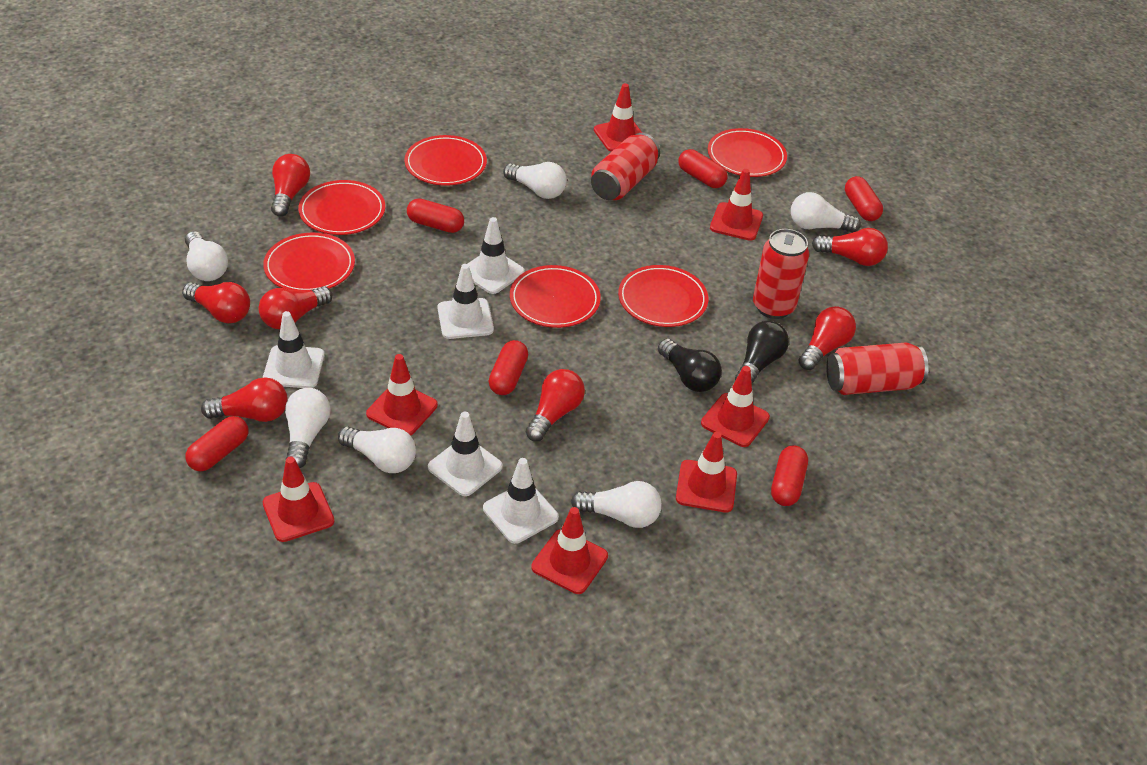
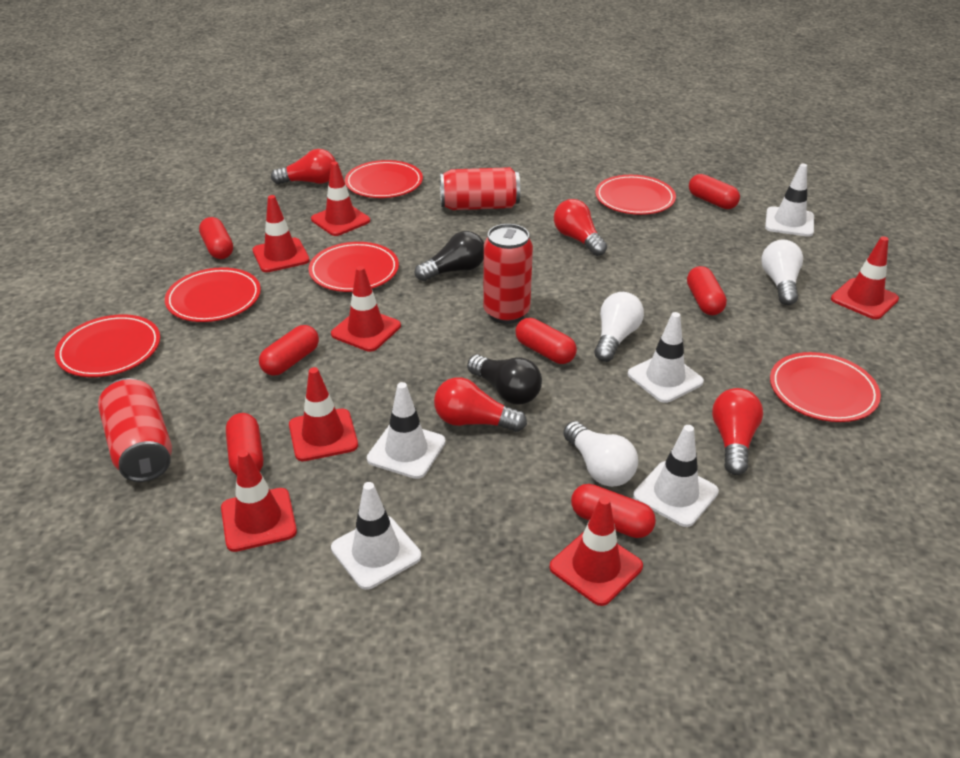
red capsule: 6 -> 7
red light bulb: 7 -> 4
white light bulb: 6 -> 3

